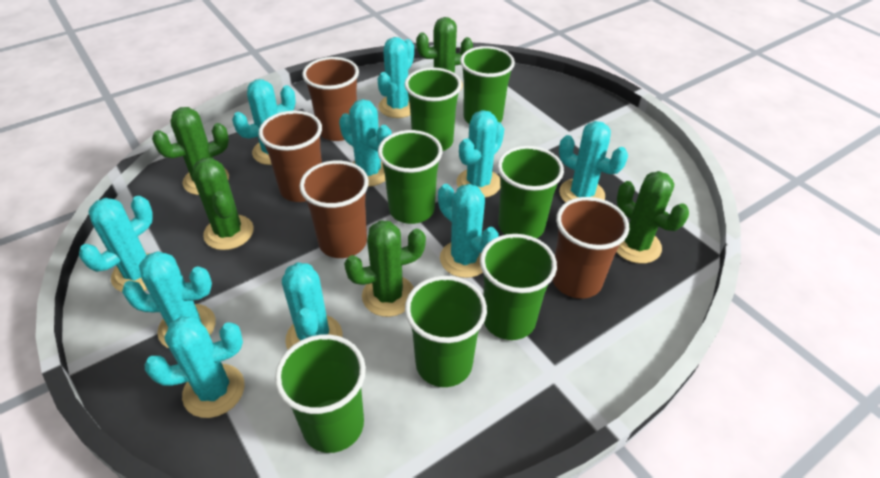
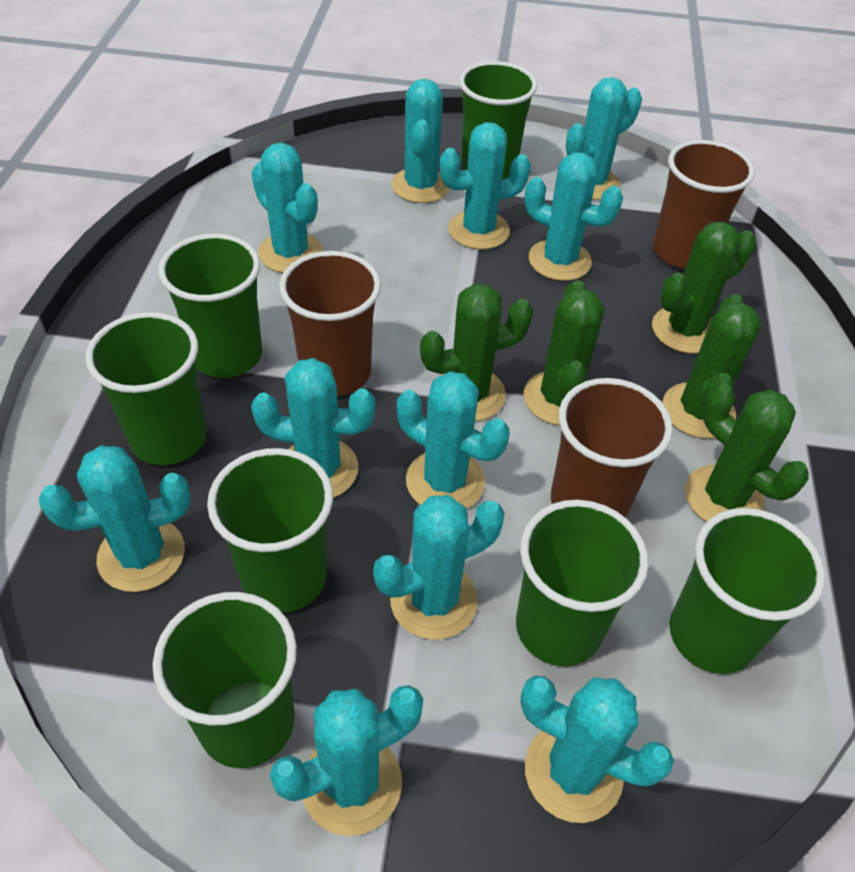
brown cup: 4 -> 3
turquoise cactus: 10 -> 11

